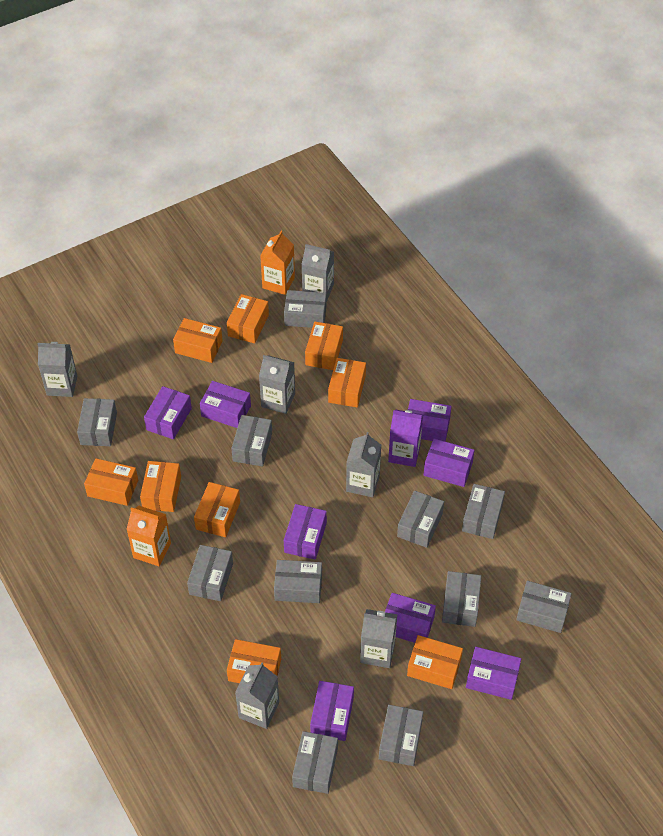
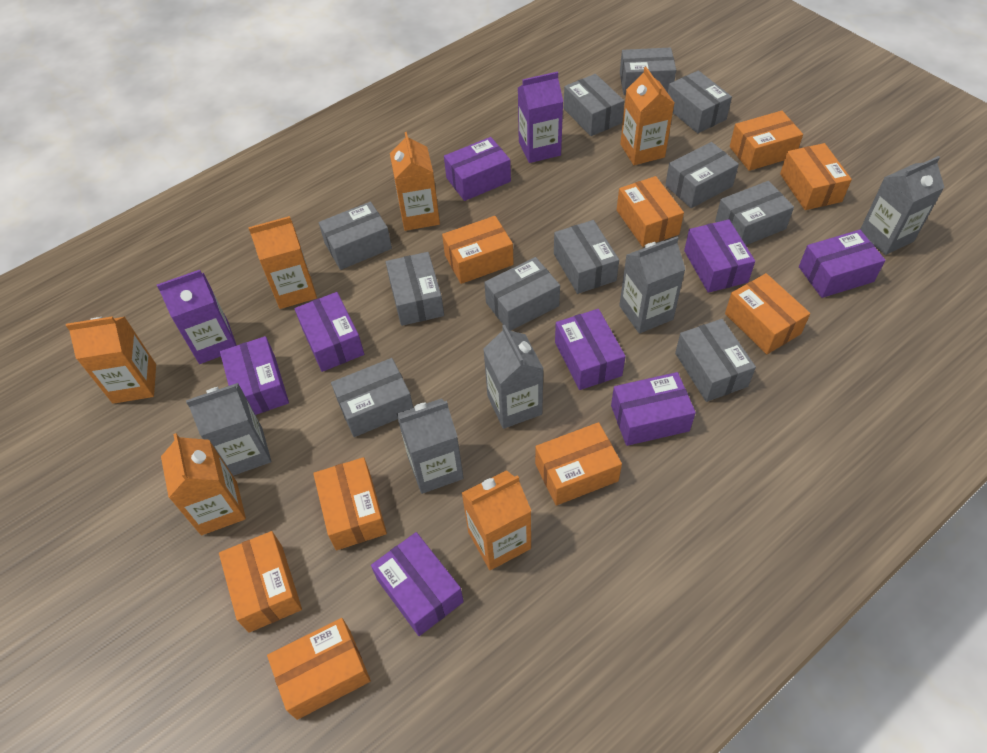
grey carton: 6 -> 5
orange carton: 2 -> 6
purple carton: 1 -> 2

